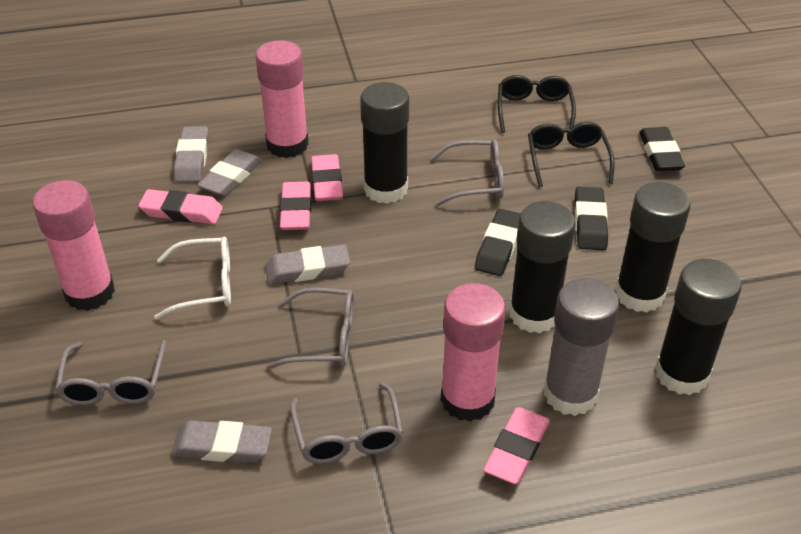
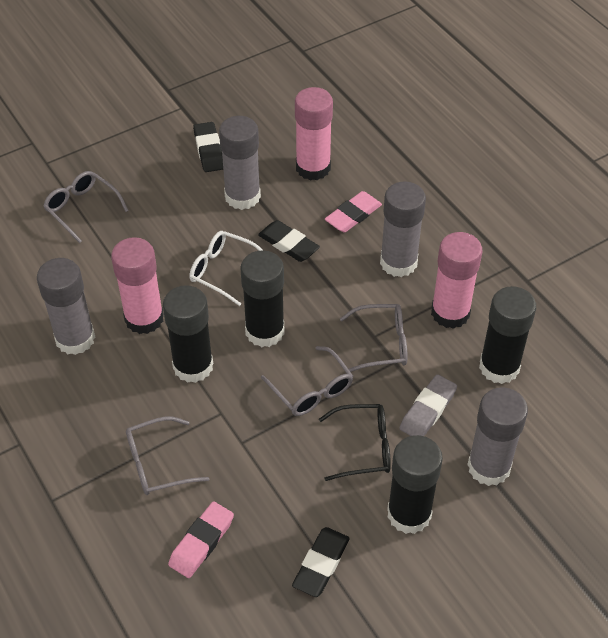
black glasses: 2 -> 1
grey eraser: 4 -> 1
grey glue stick: 1 -> 4
pink eraser: 4 -> 2

